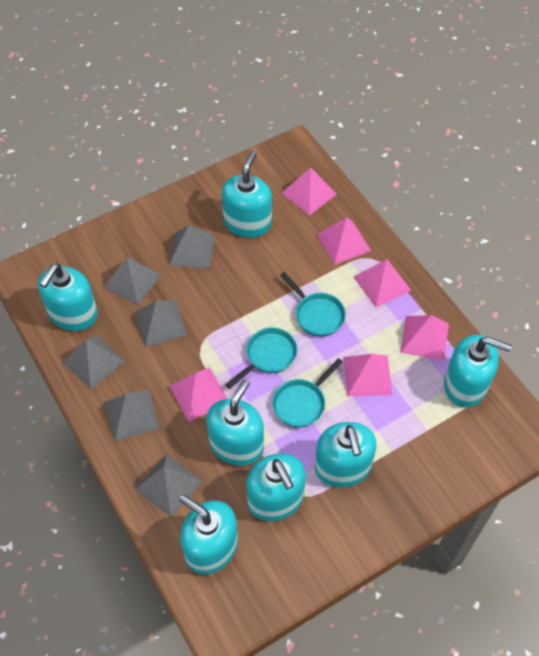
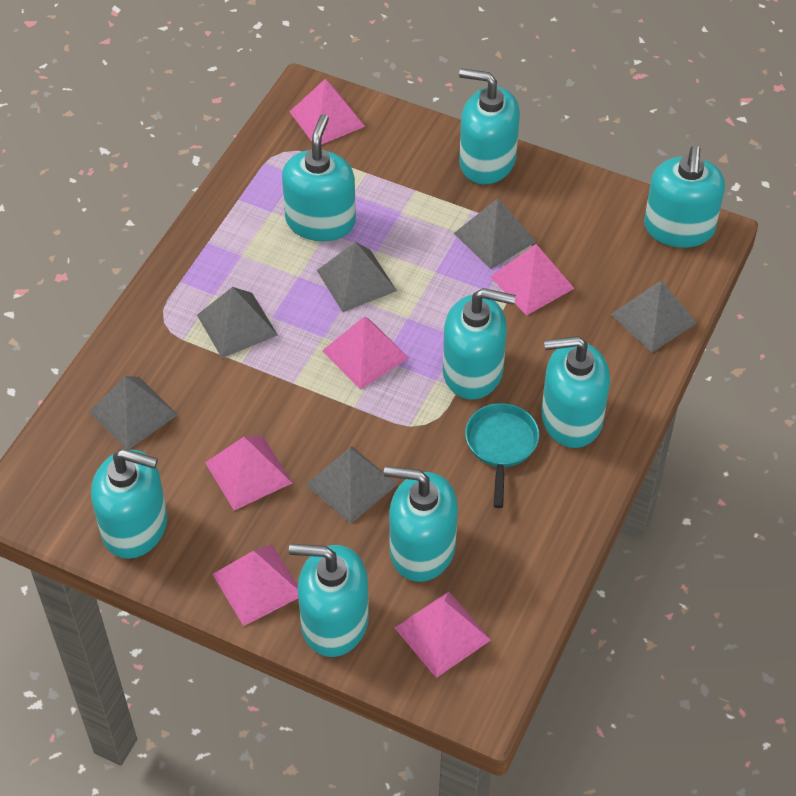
turquoise pan: 3 -> 1
turquoise soap dispenser: 7 -> 8

